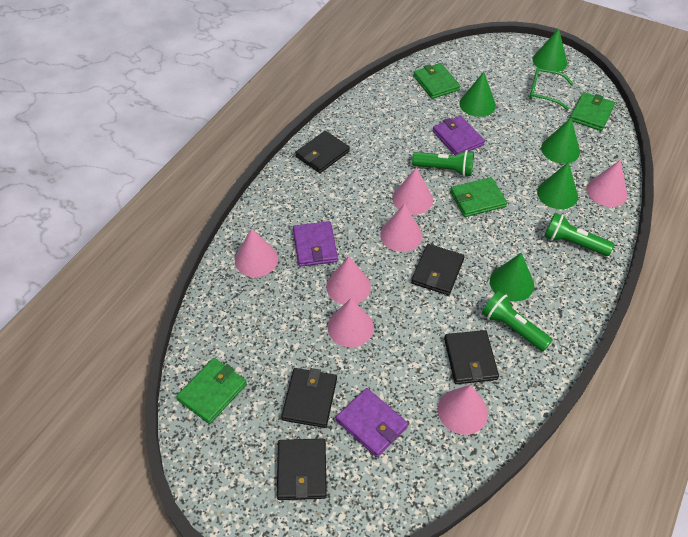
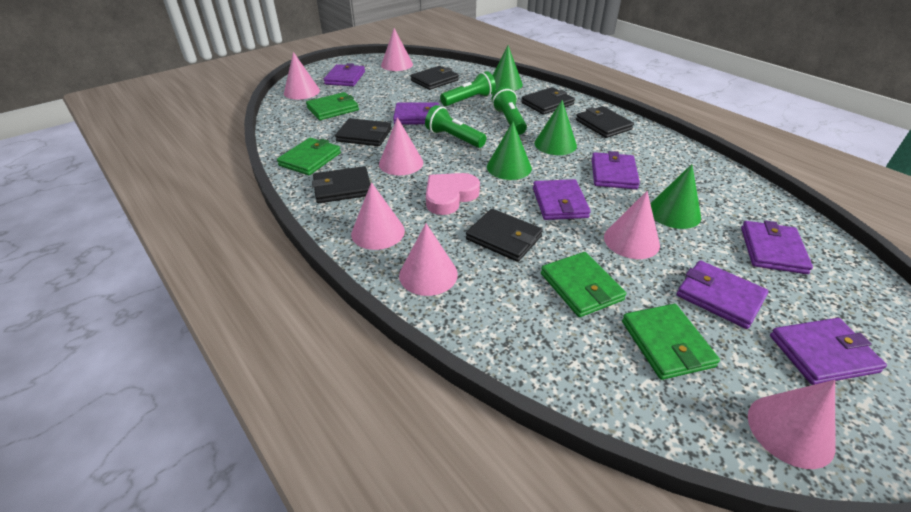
black wallet: 5 -> 6
green cone: 5 -> 4
green glasses: 1 -> 0
pink heart: 0 -> 1
purple wallet: 3 -> 7

